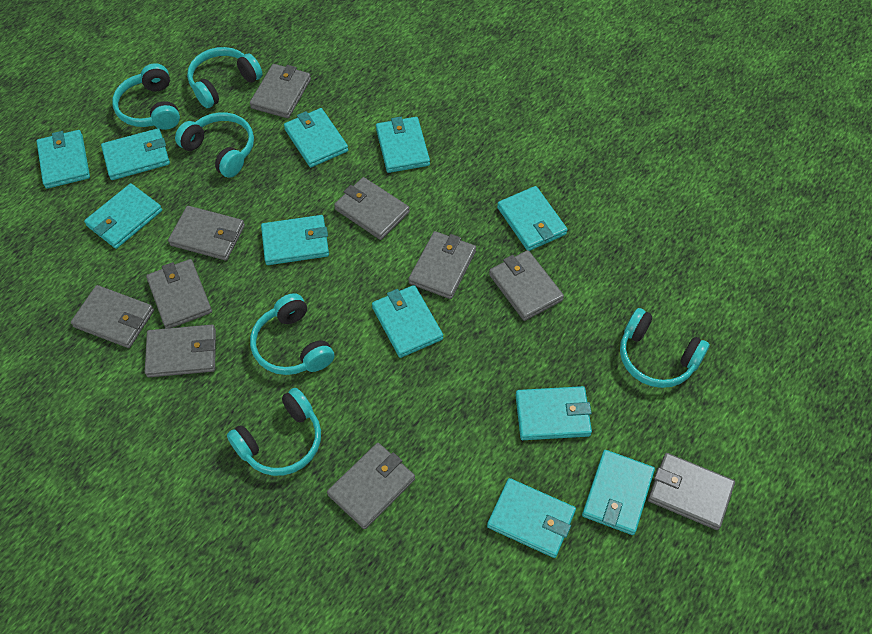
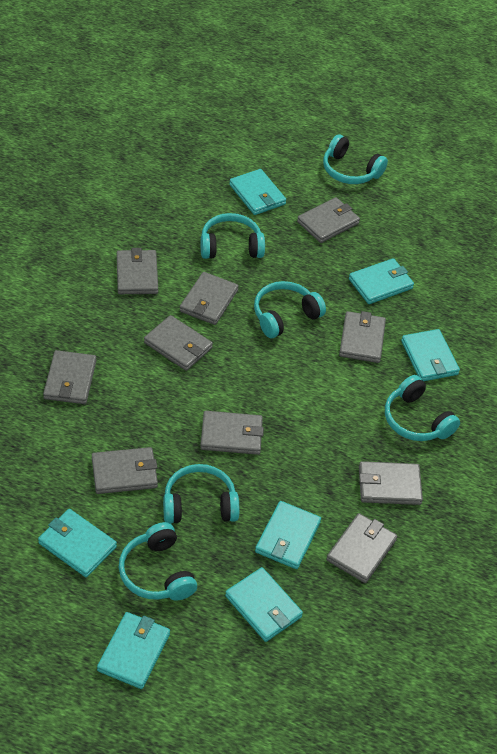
turquoise wallet: 11 -> 7

